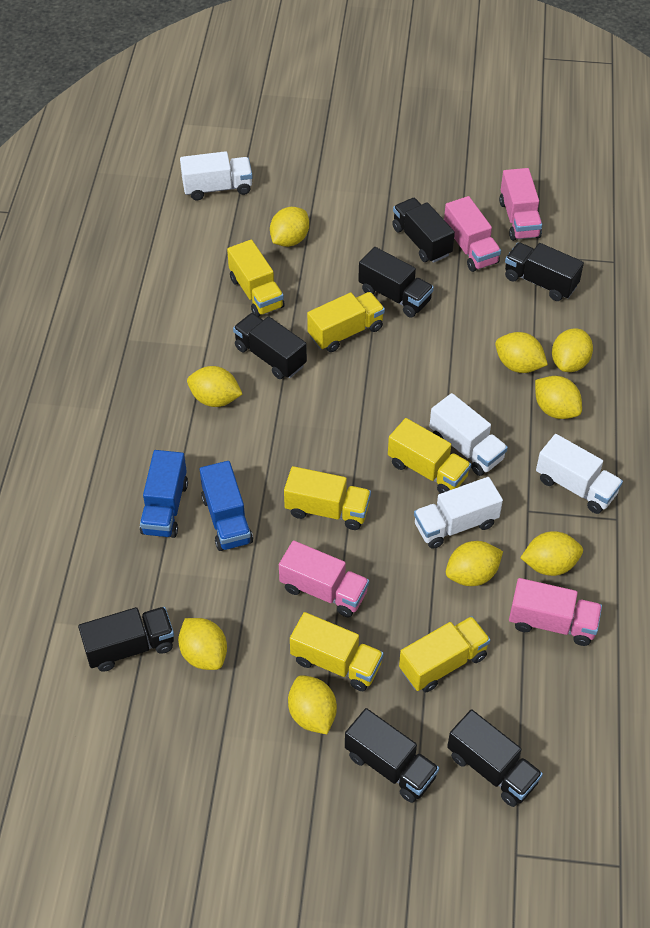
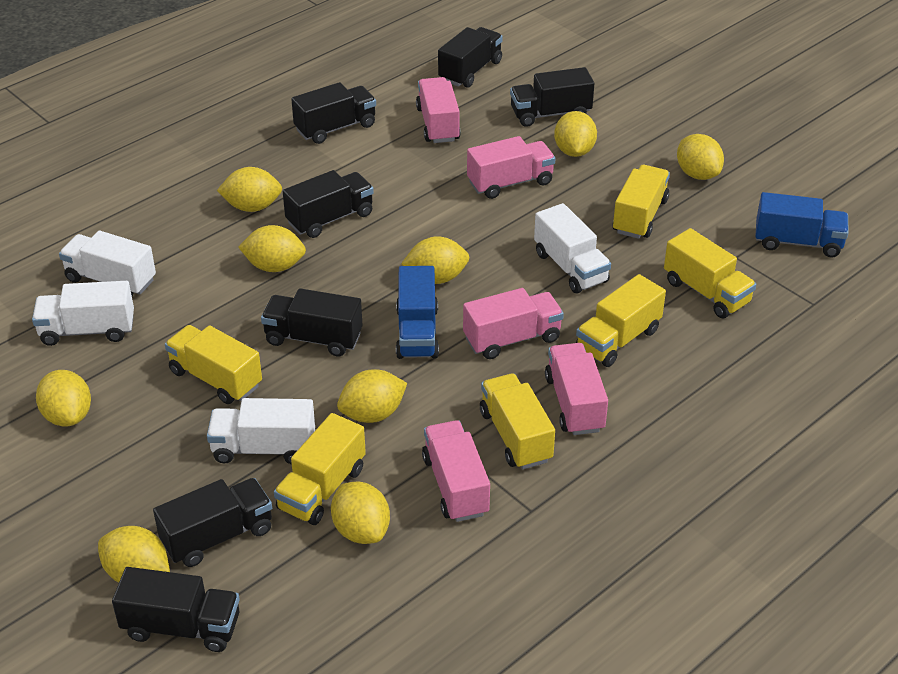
pink truck: 4 -> 5

